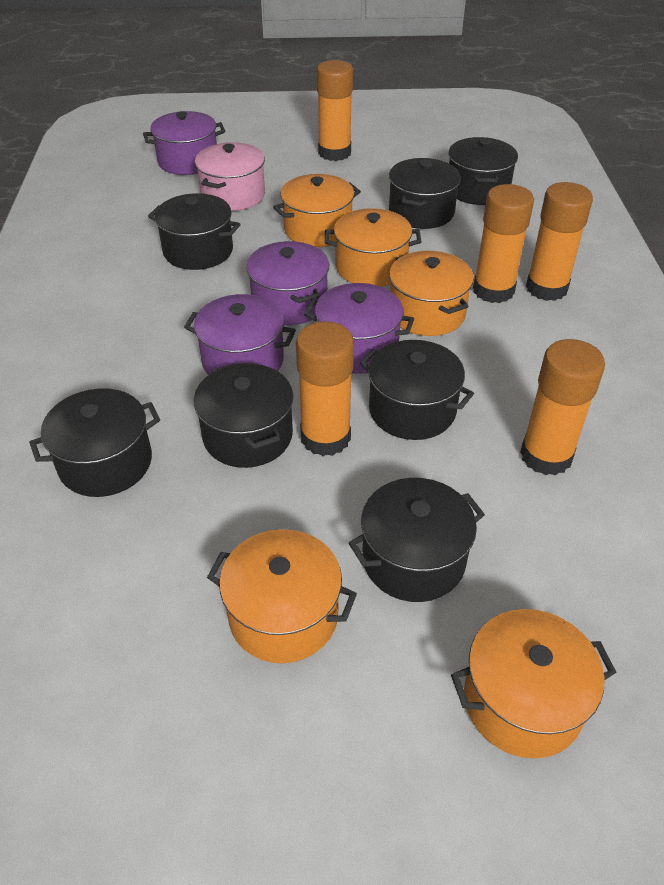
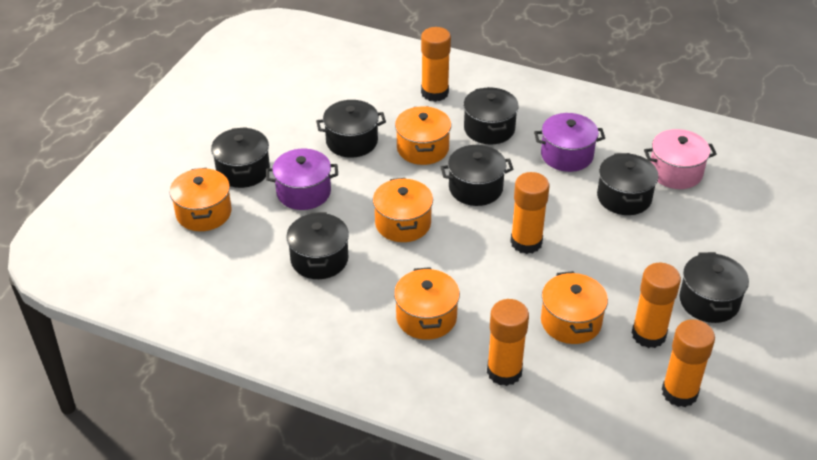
purple pot: 4 -> 2

